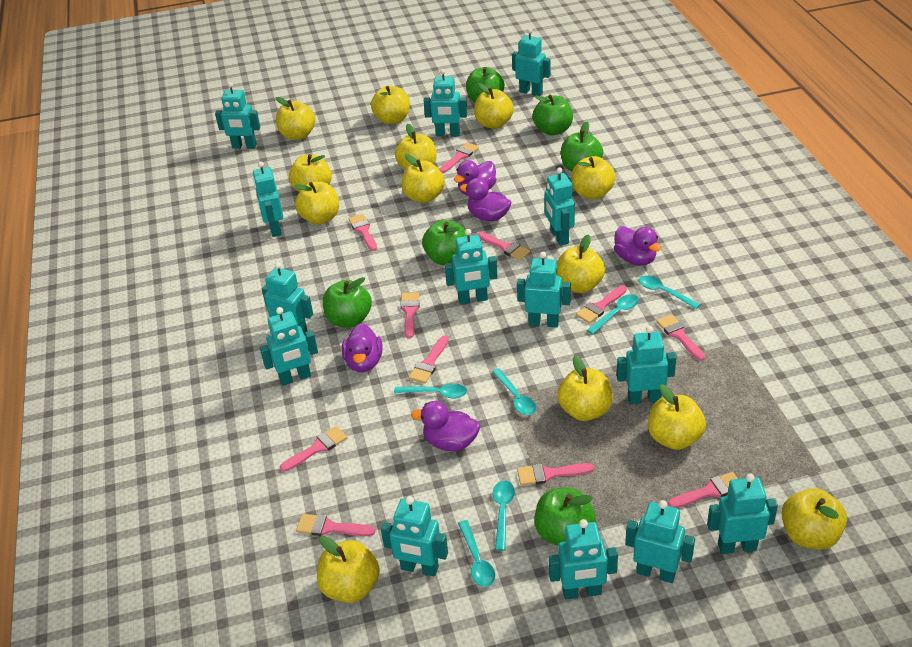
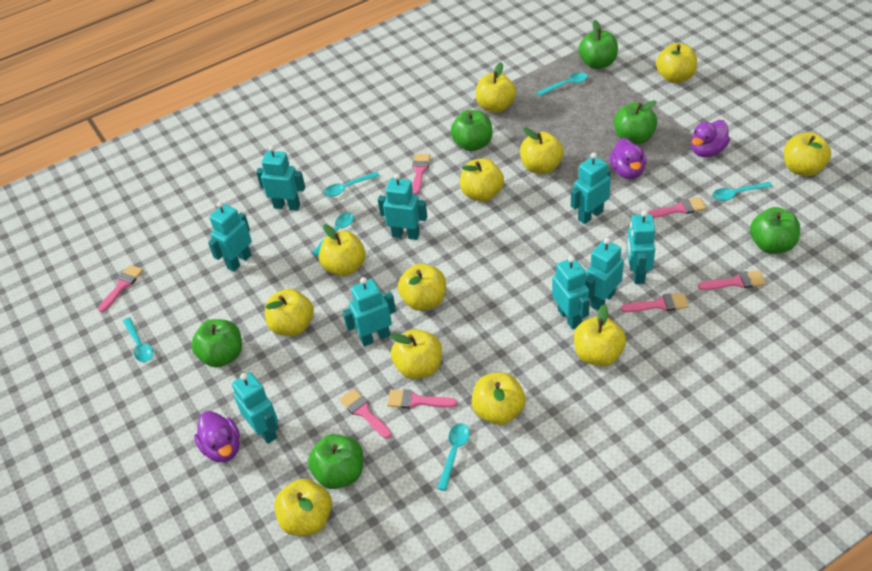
pink brush: 11 -> 7
purple duck: 5 -> 3
turquoise robot: 14 -> 9
yellow apple: 13 -> 12

